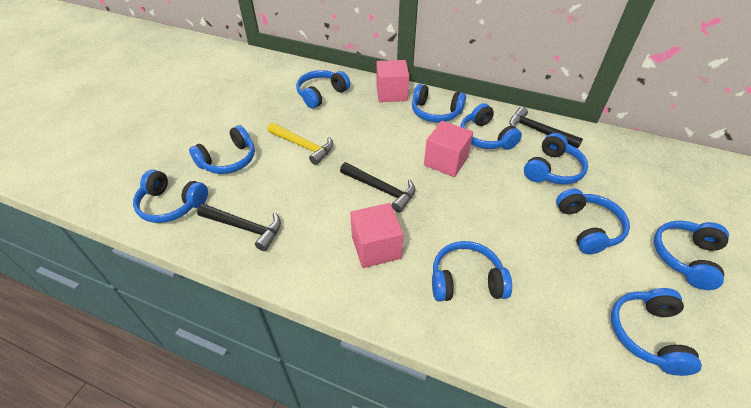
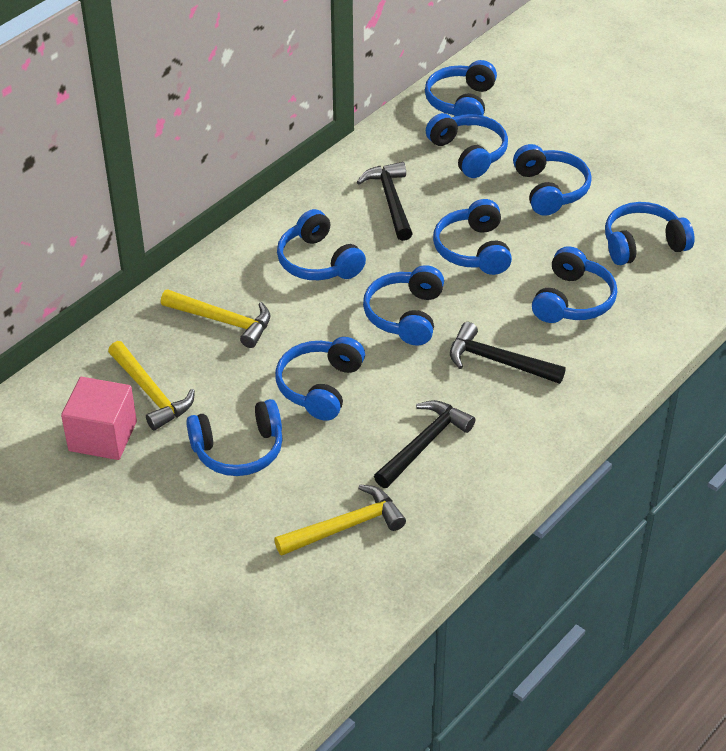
pink cube: 3 -> 1
yellow hammer: 1 -> 3

